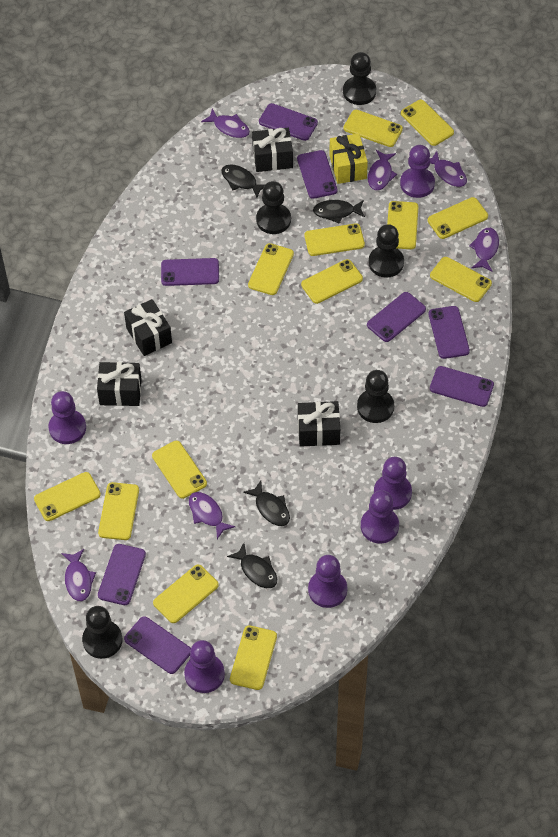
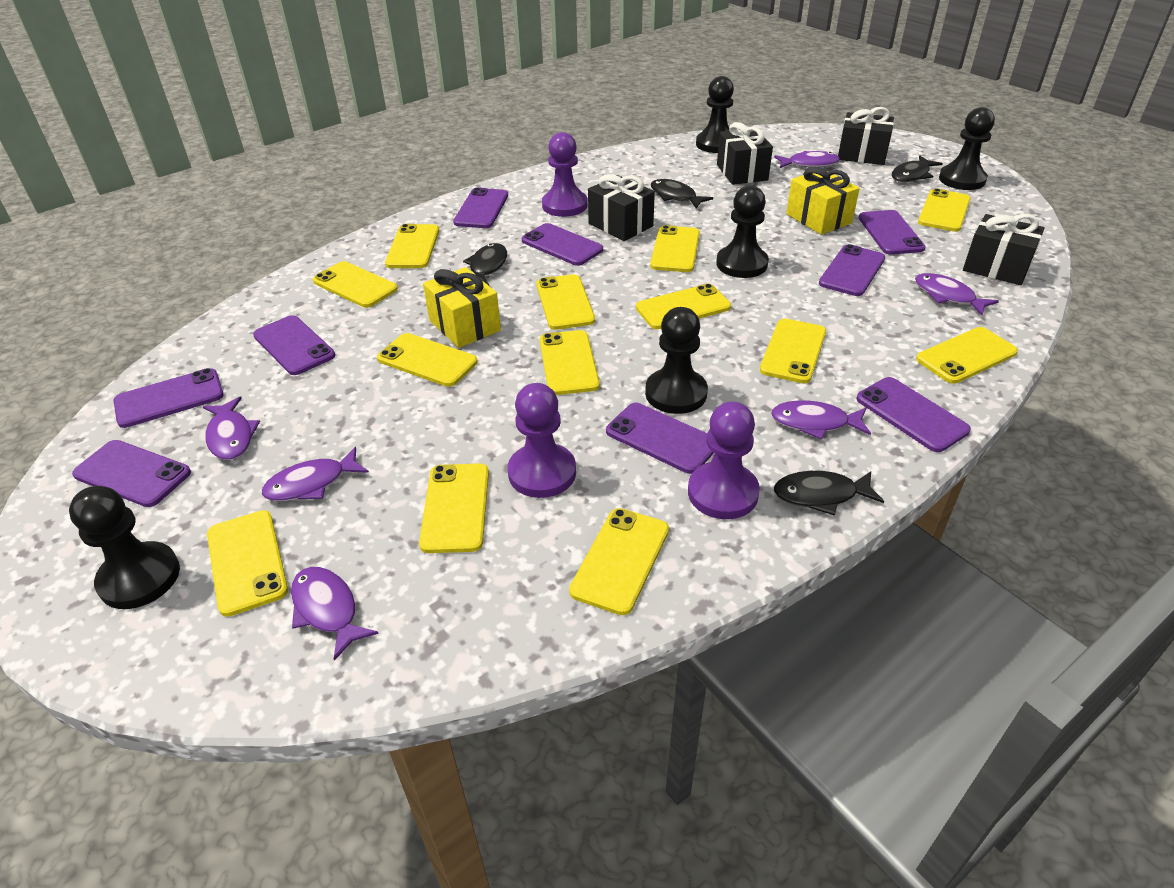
purple pawn: 6 -> 3
purple phone: 8 -> 9
yellow gift: 1 -> 2

